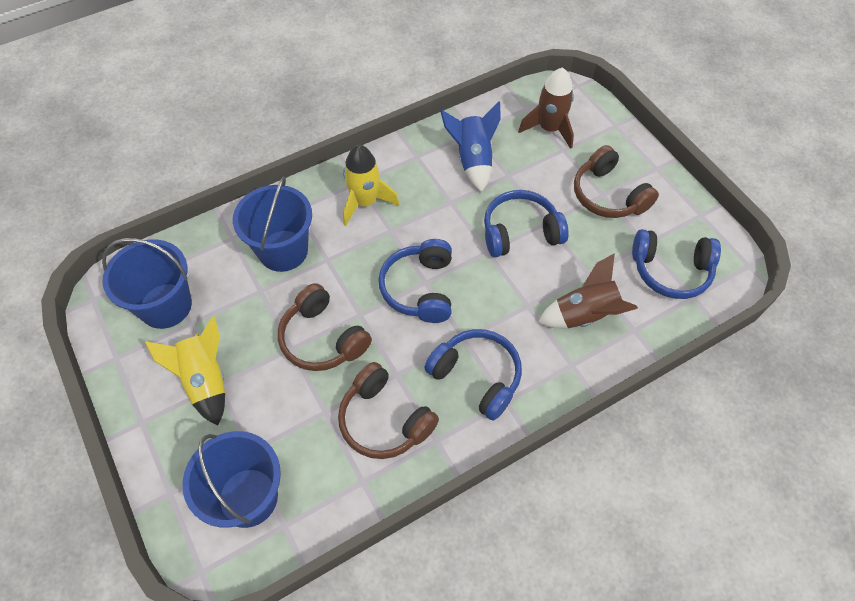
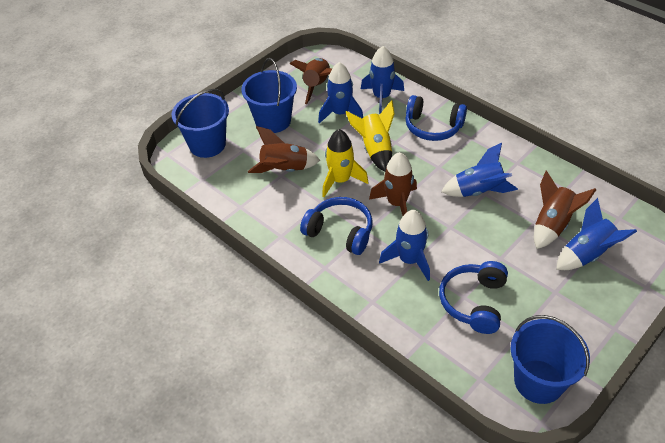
blue headphones: 4 -> 3
blue rocket: 1 -> 5
brown headphones: 3 -> 0
brown rocket: 2 -> 4

